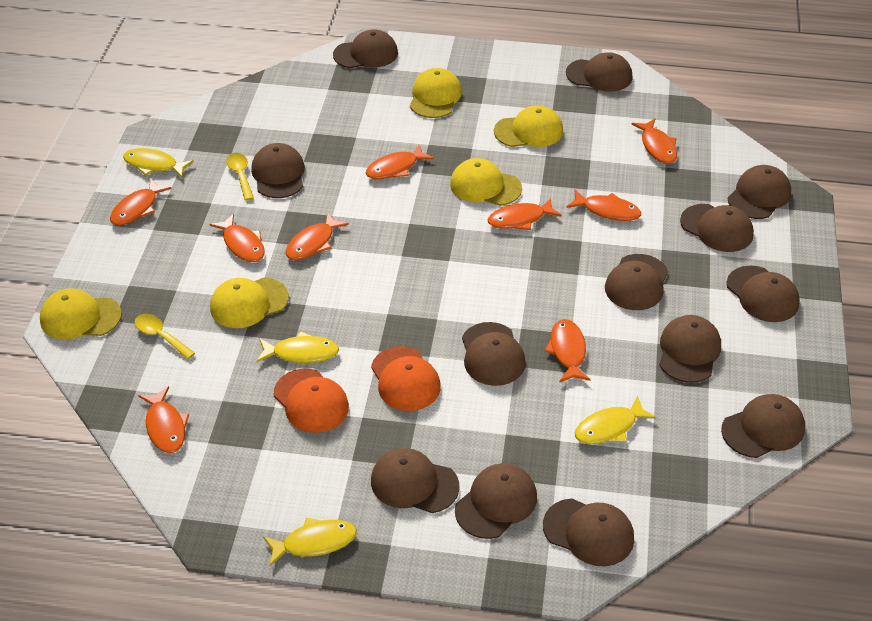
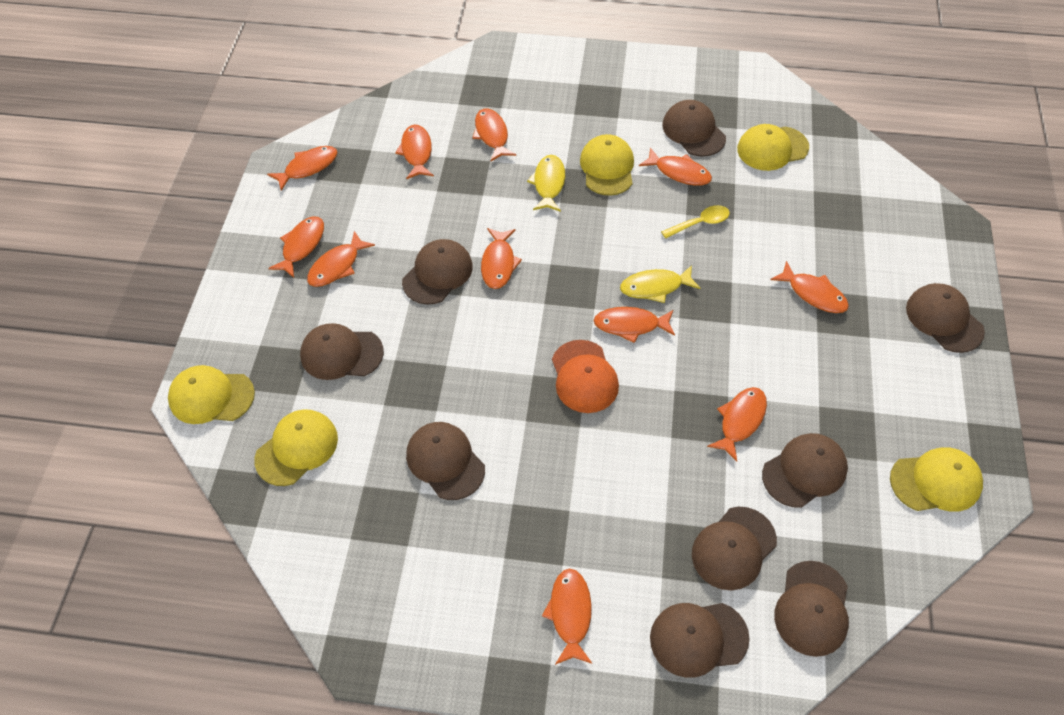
brown cap: 13 -> 9
orange cap: 2 -> 1
orange fish: 9 -> 11
yellow fish: 4 -> 2
yellow spoon: 2 -> 1

